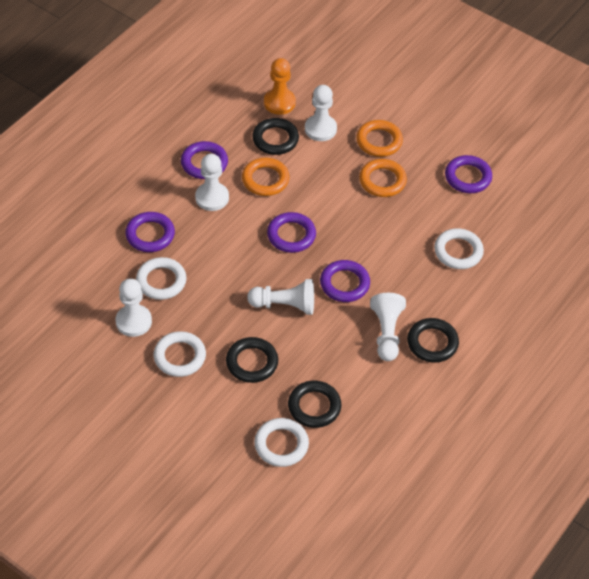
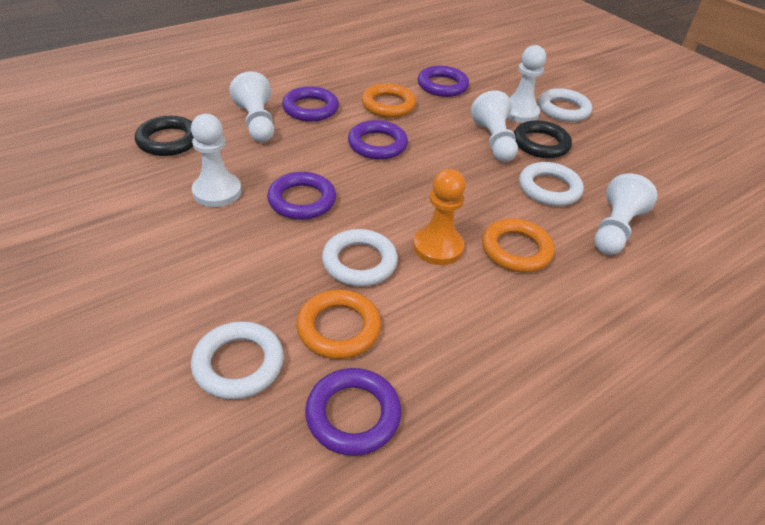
black ring: 4 -> 2

